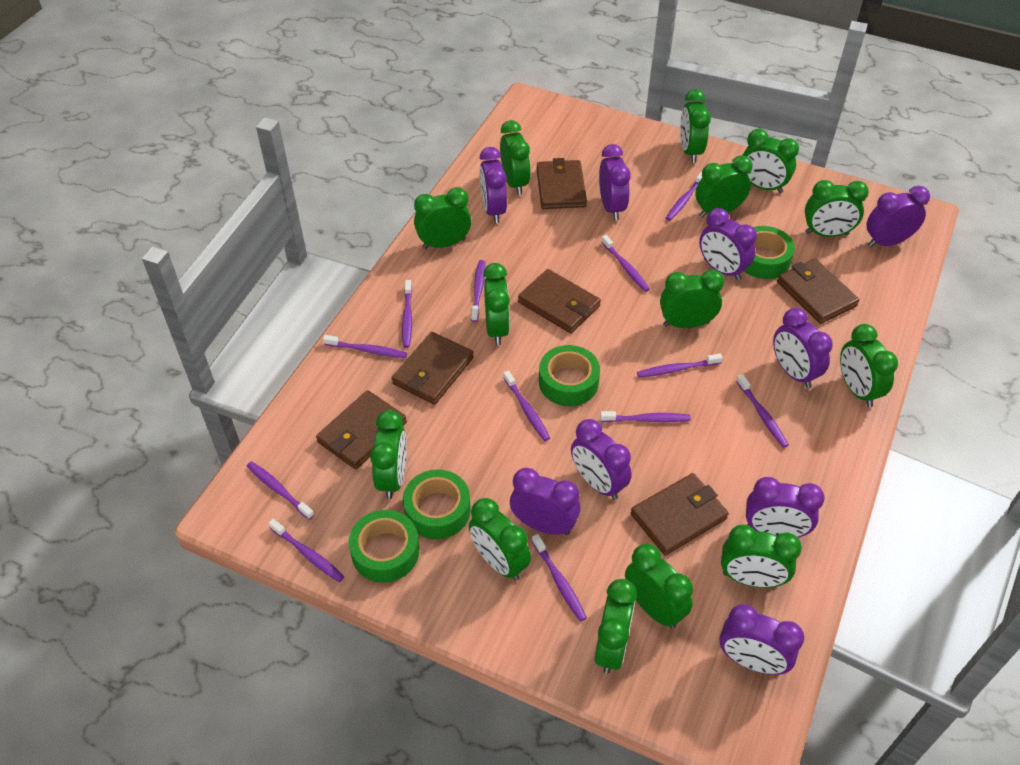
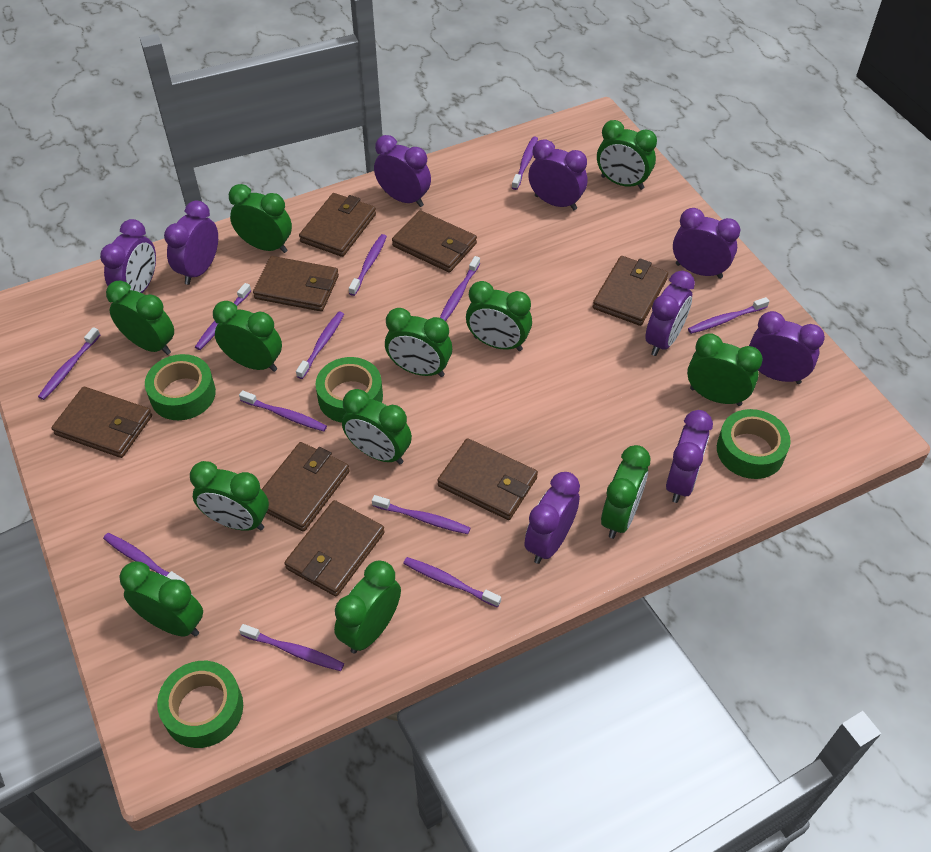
brown wallet: 6 -> 8
green clock: 14 -> 12

